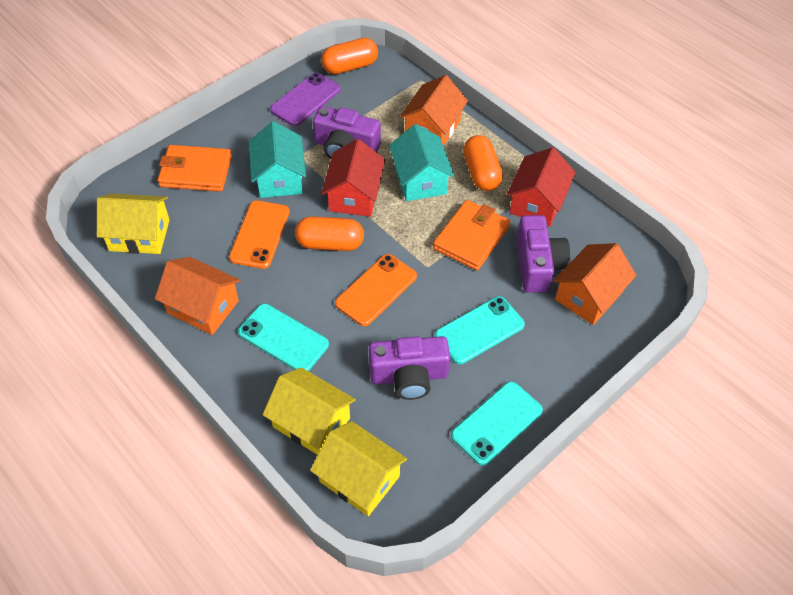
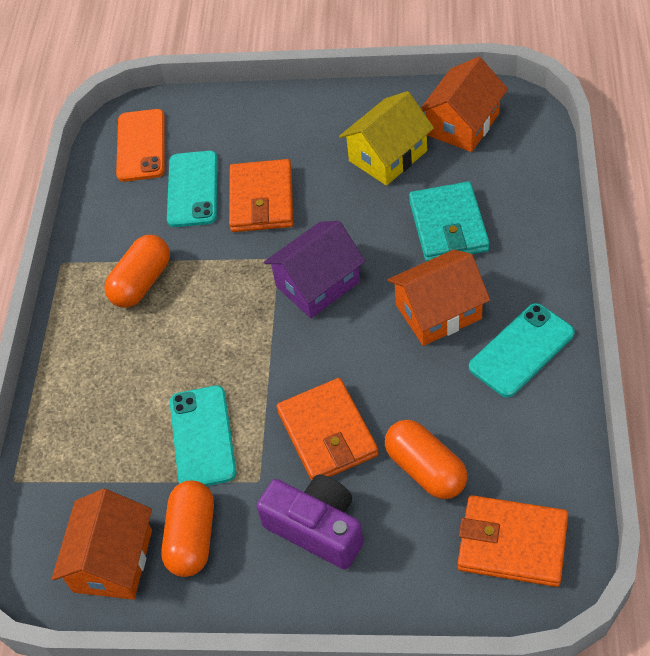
orange phone: 2 -> 1
orange wallet: 2 -> 3
purple camera: 3 -> 1
purple house: 0 -> 1
purple phone: 1 -> 0
red house: 2 -> 0
turquoise house: 2 -> 0
turquoise wallet: 0 -> 1
yellow house: 3 -> 1

